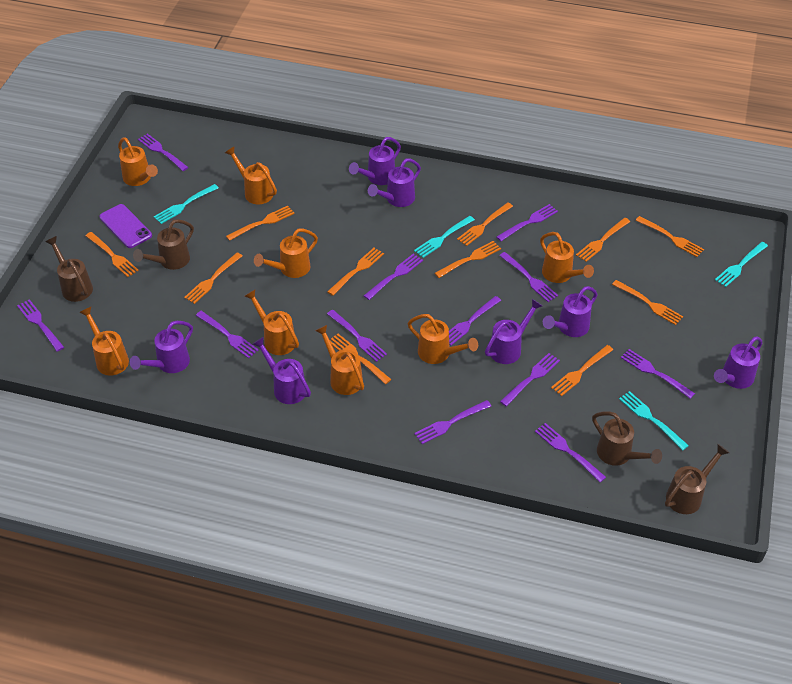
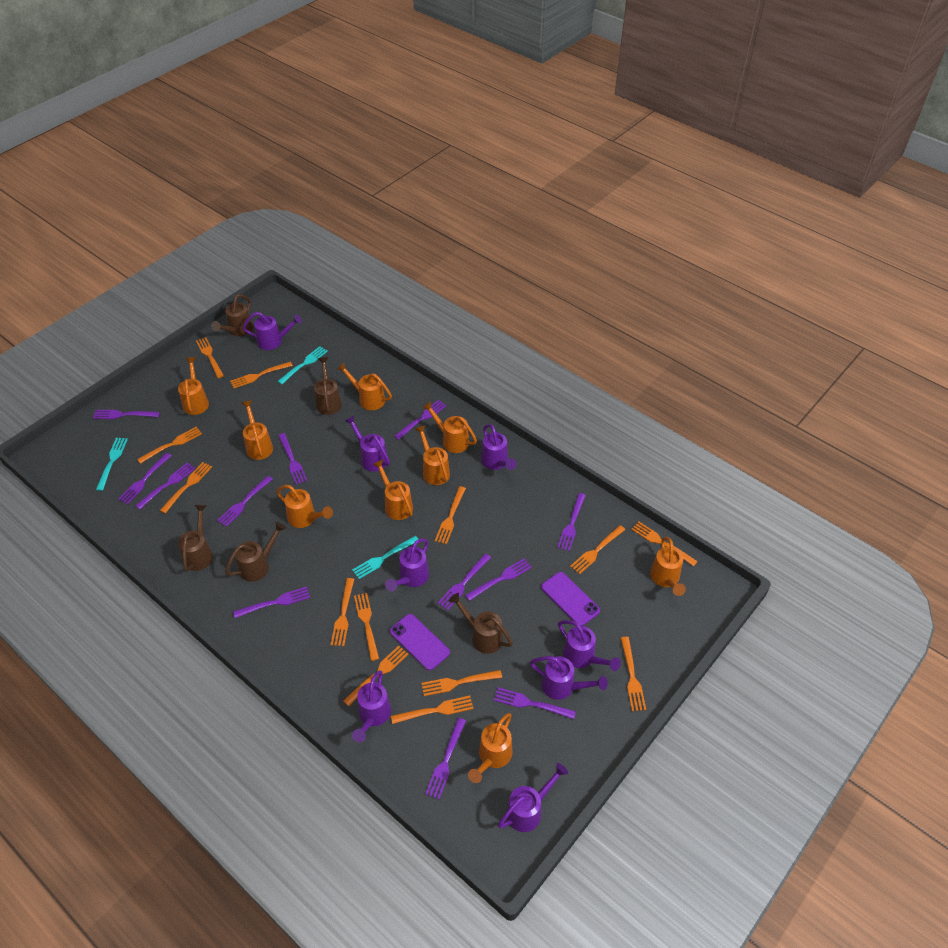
brown watering can: 4 -> 5
orange fork: 11 -> 13
orange watering can: 8 -> 9
purple phone: 1 -> 2
purple watering can: 7 -> 8
turquoise fork: 4 -> 3

